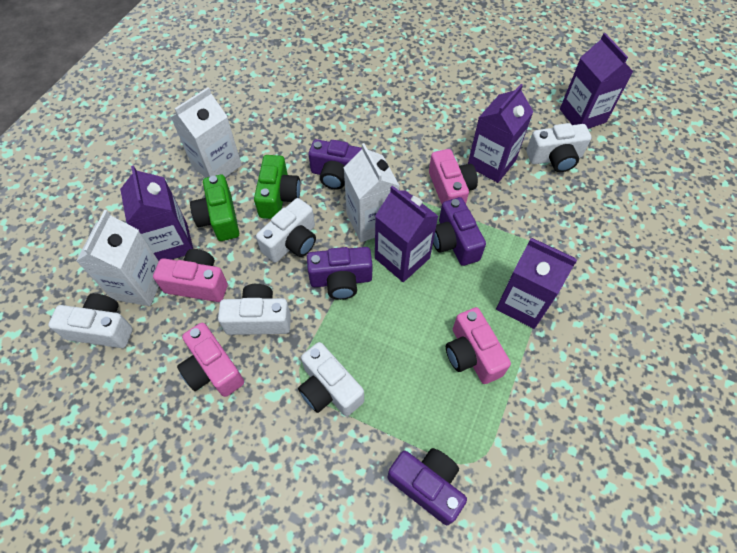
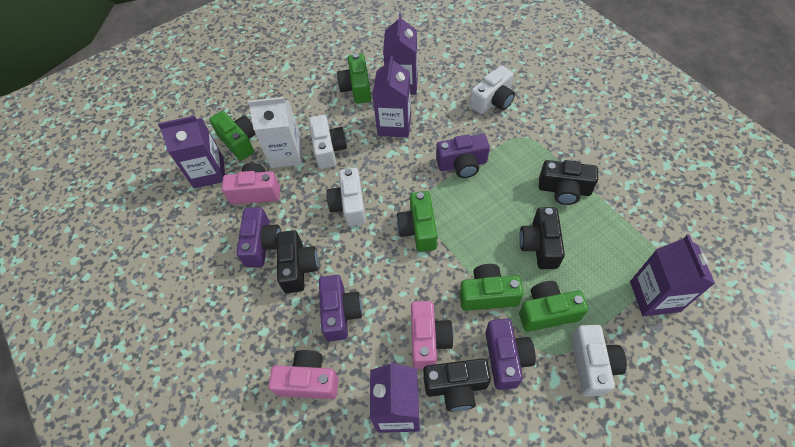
black camera: 0 -> 4
green camera: 2 -> 5
pink camera: 4 -> 3
white camera: 5 -> 4
white carton: 3 -> 1

